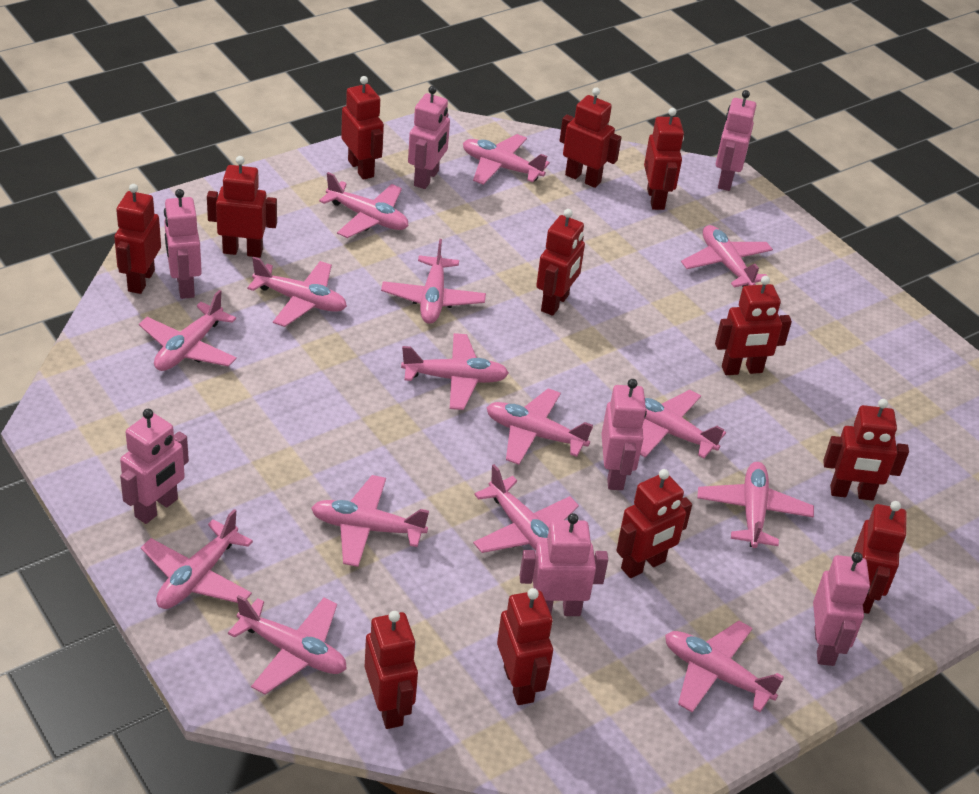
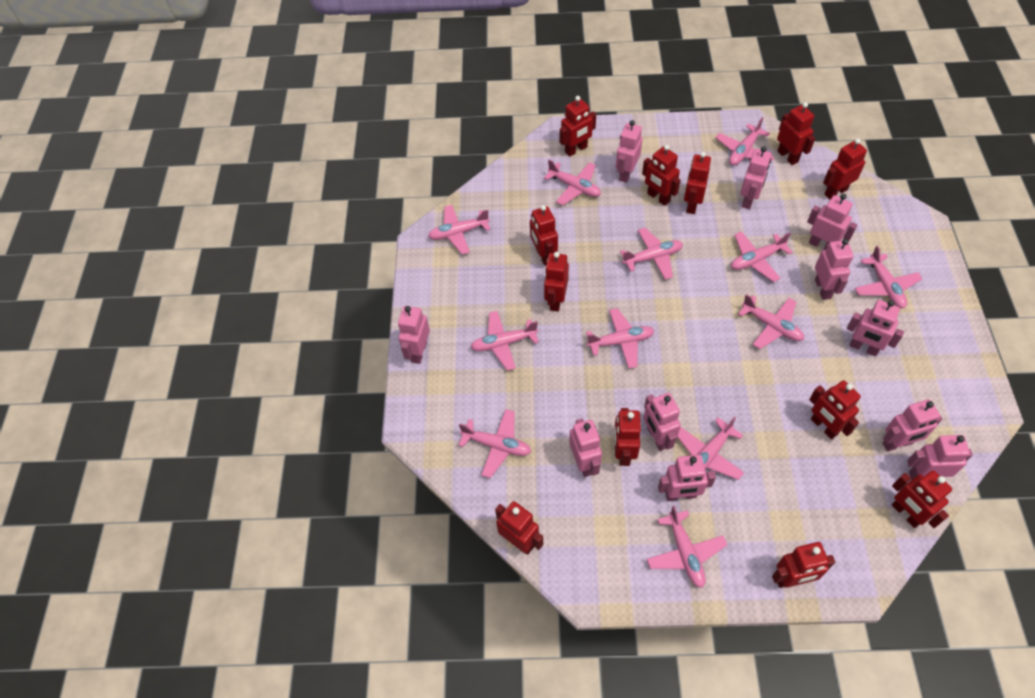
pink plane: 15 -> 12
pink robot: 7 -> 11

